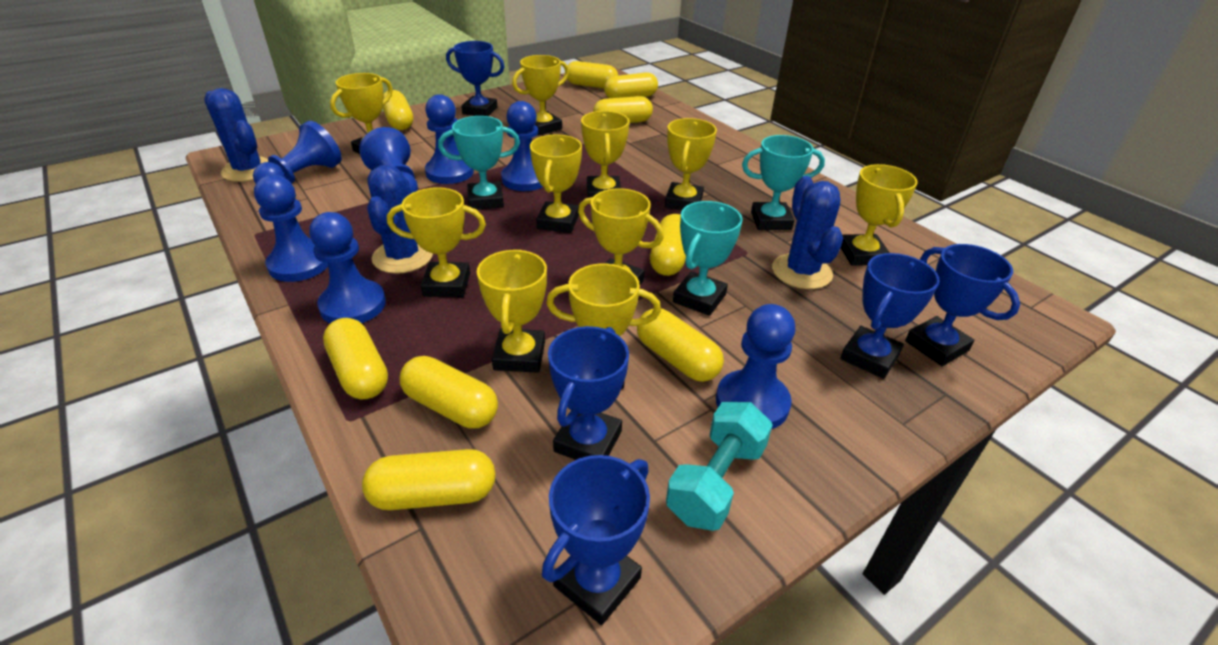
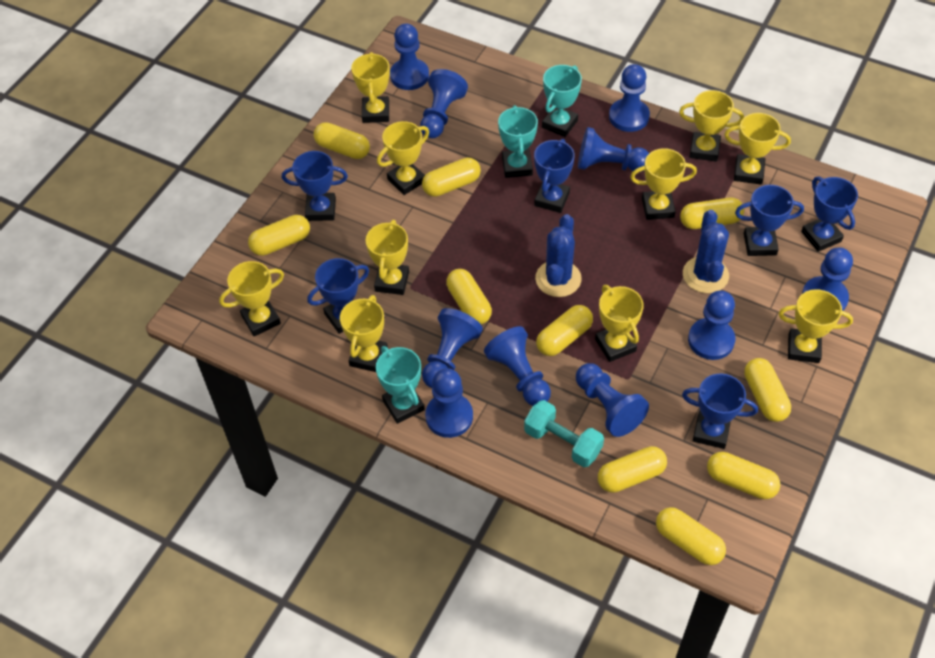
blue cactus: 3 -> 2
blue pawn: 7 -> 10
blue trophy: 5 -> 6
yellow capsule: 9 -> 10

